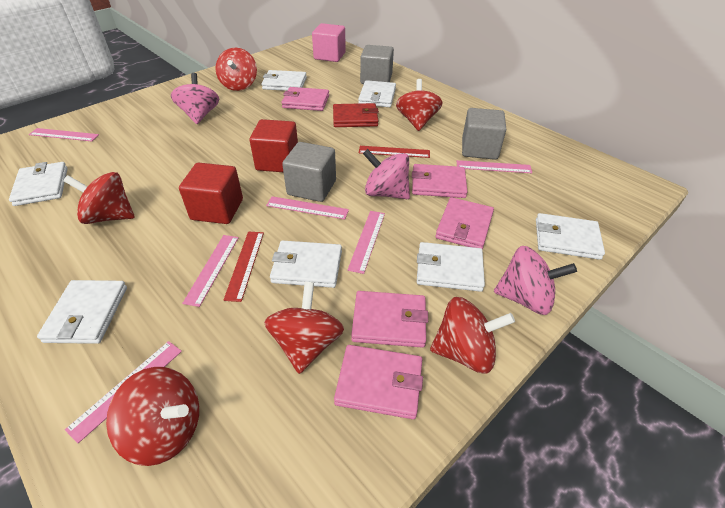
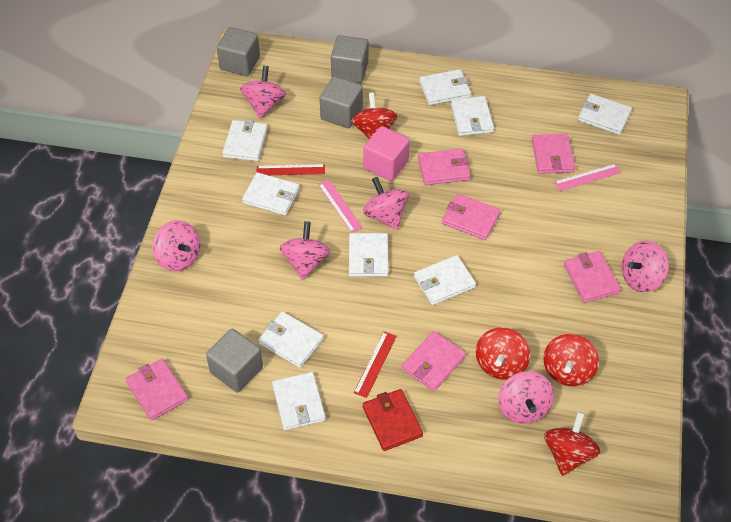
grey cube: 3 -> 4
pink ruler: 6 -> 2
pink spinning top: 3 -> 6
pink wallet: 5 -> 6
red cube: 2 -> 0
red spinning top: 6 -> 4
white wallet: 7 -> 9

